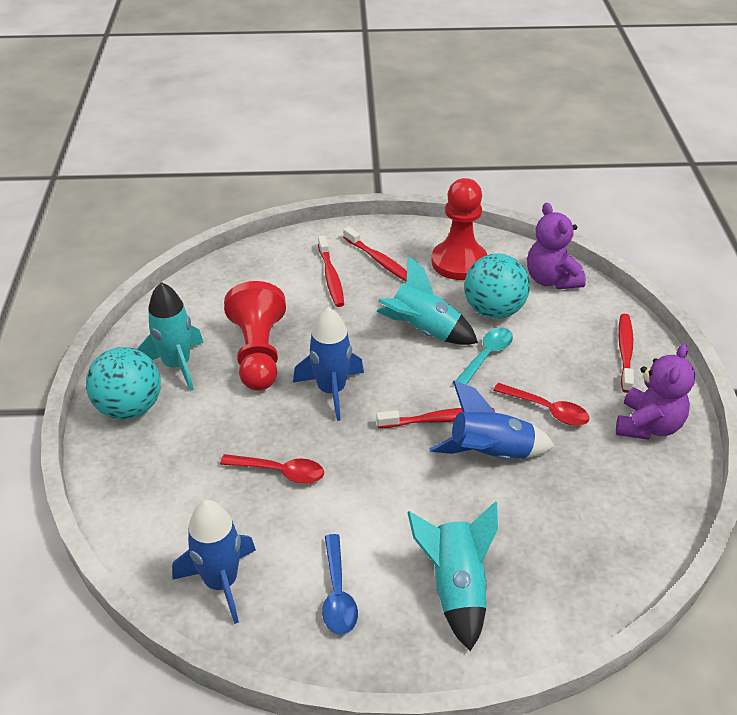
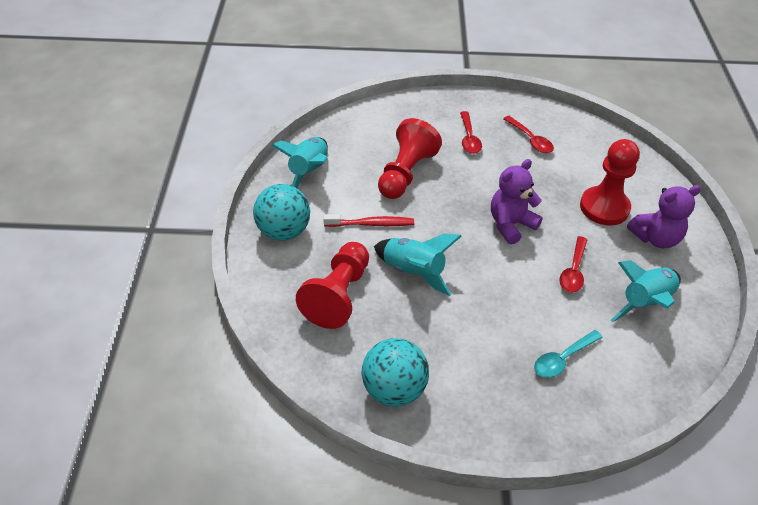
blue rocket: 3 -> 0
blue spoon: 1 -> 0
red pawn: 2 -> 3
red spoon: 2 -> 3
red toothbrush: 4 -> 1

